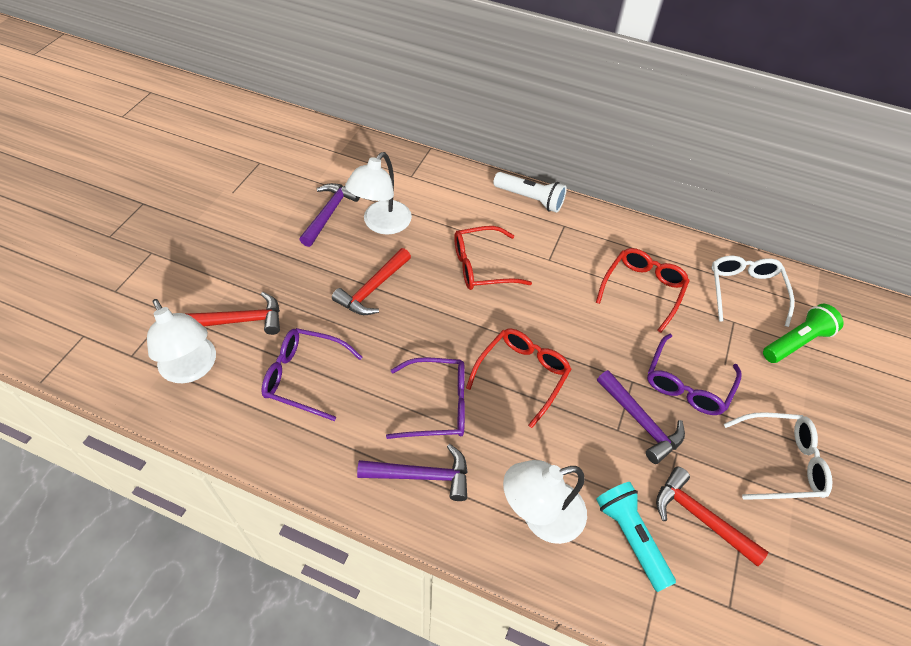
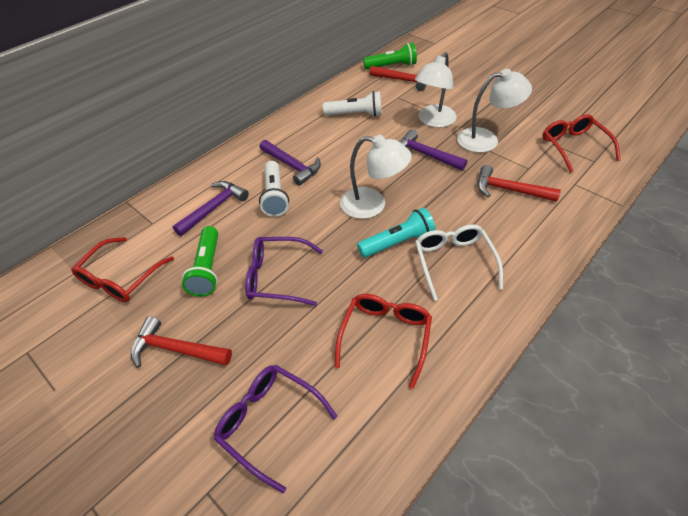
green flashlight: 1 -> 2
purple glasses: 3 -> 2
white flashlight: 1 -> 2
white glasses: 2 -> 1

